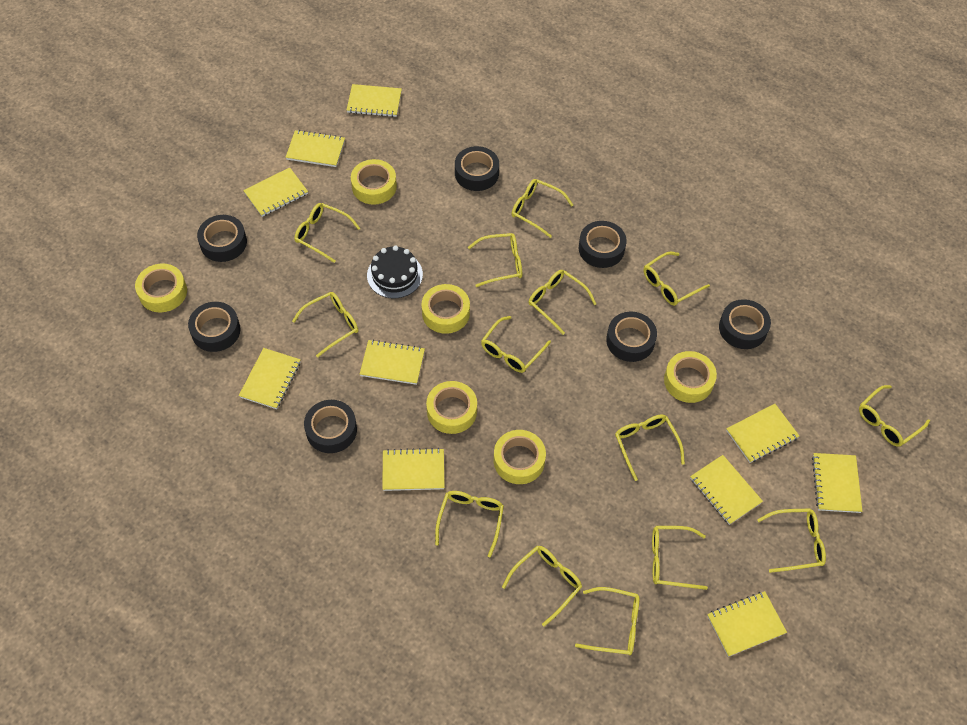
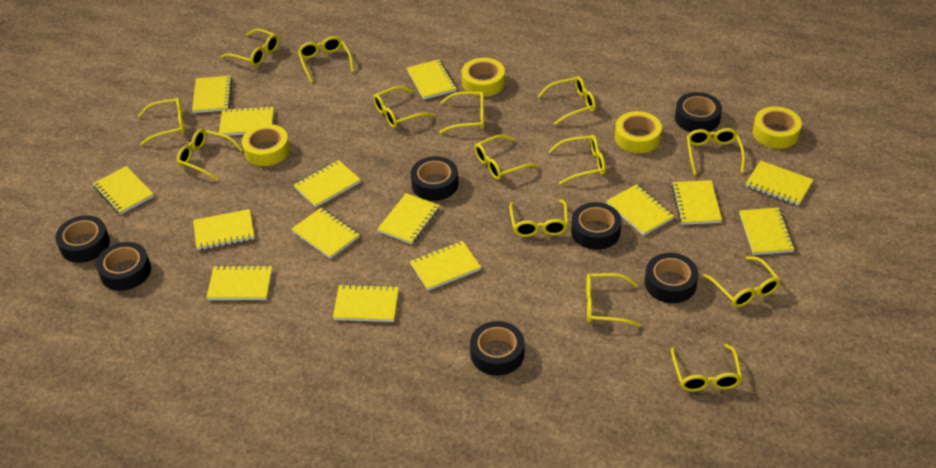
black cake: 1 -> 0
yellow notebook: 10 -> 15
yellow tape: 6 -> 4

